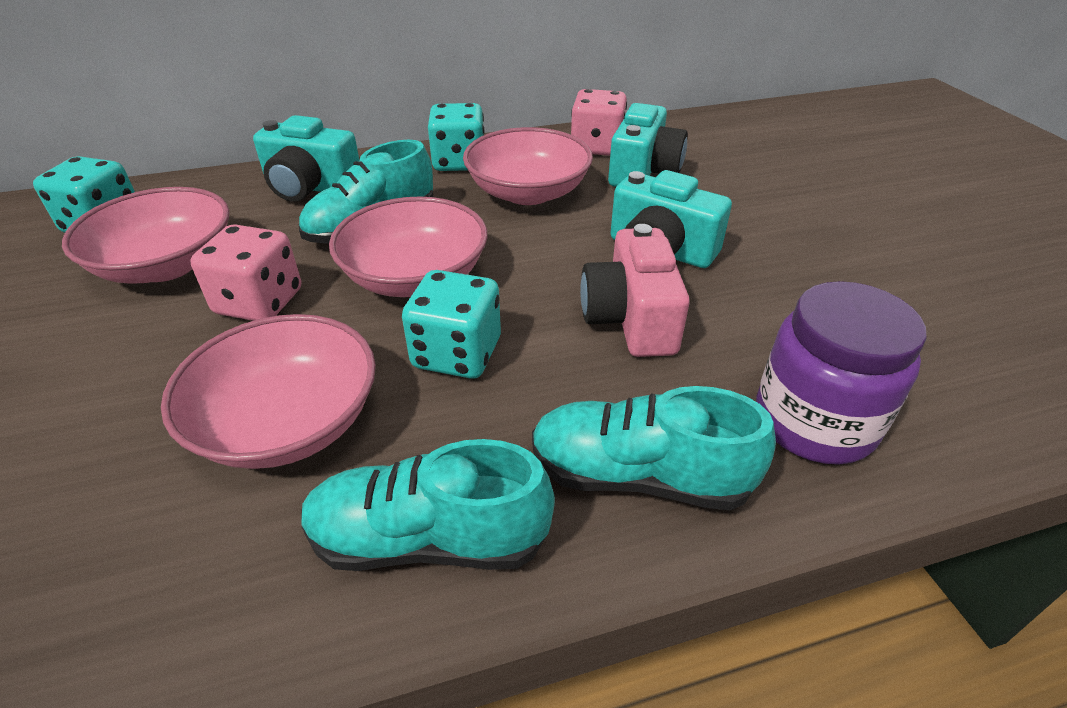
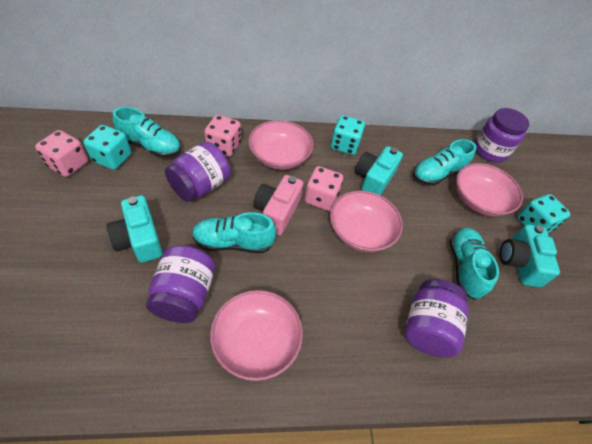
pink dice: 2 -> 3
purple jar: 1 -> 4
turquoise shoe: 3 -> 4

